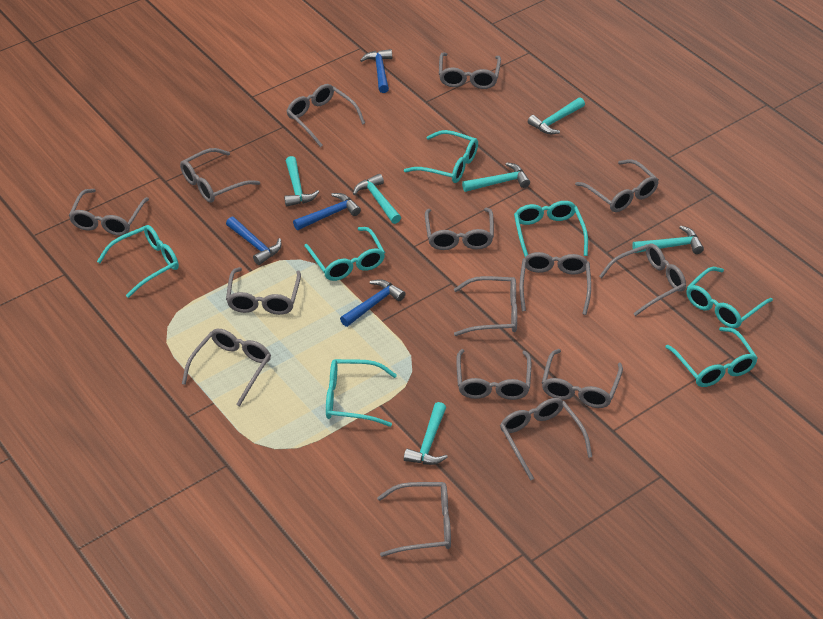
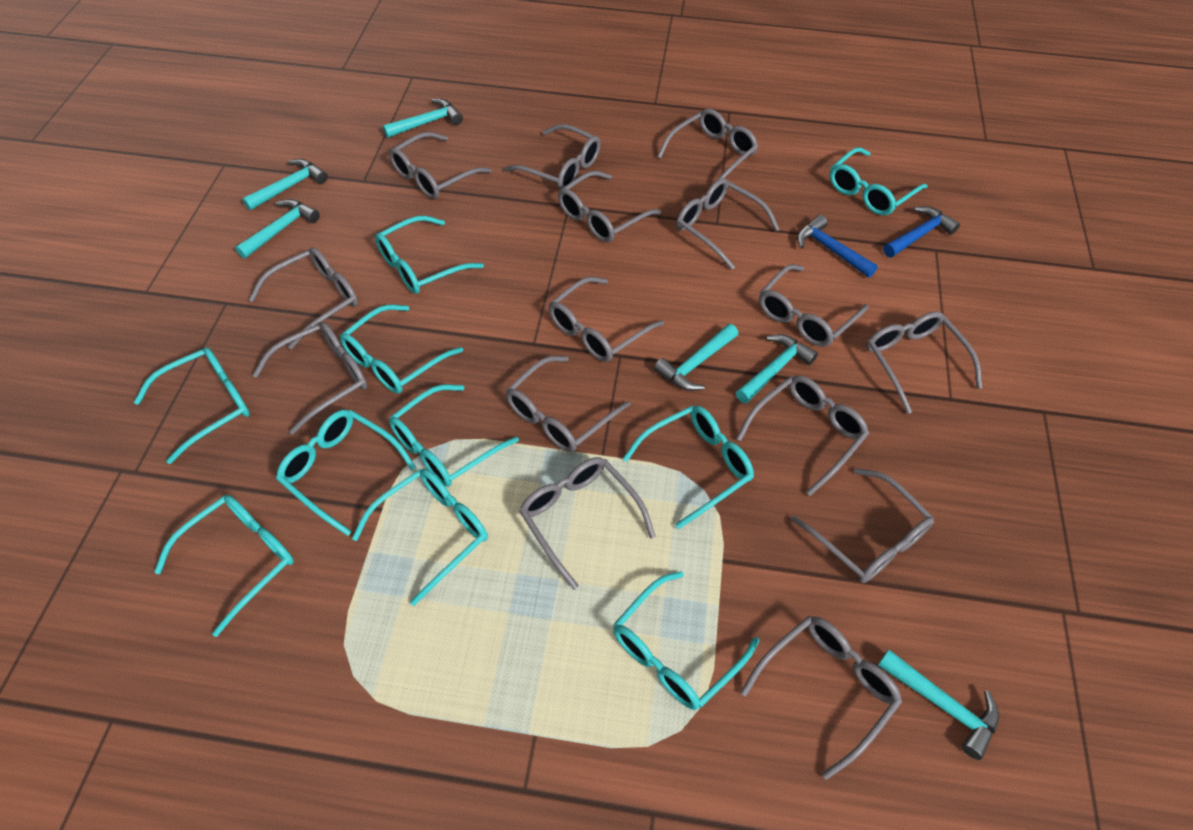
blue hammer: 4 -> 2
turquoise glasses: 7 -> 10

